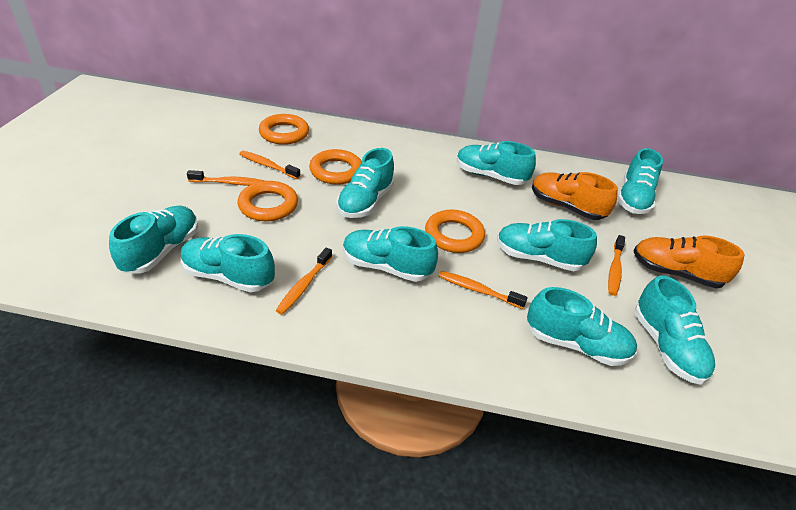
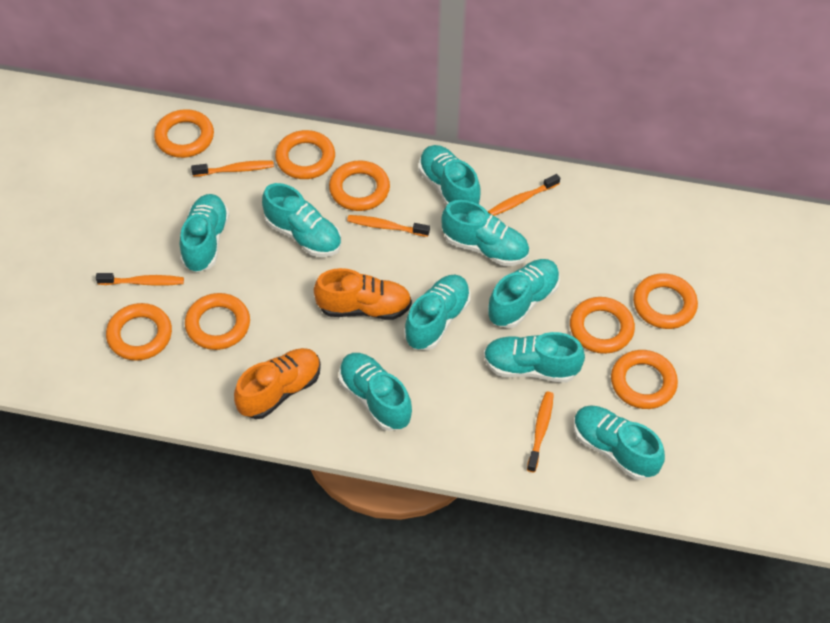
orange ring: 4 -> 8

